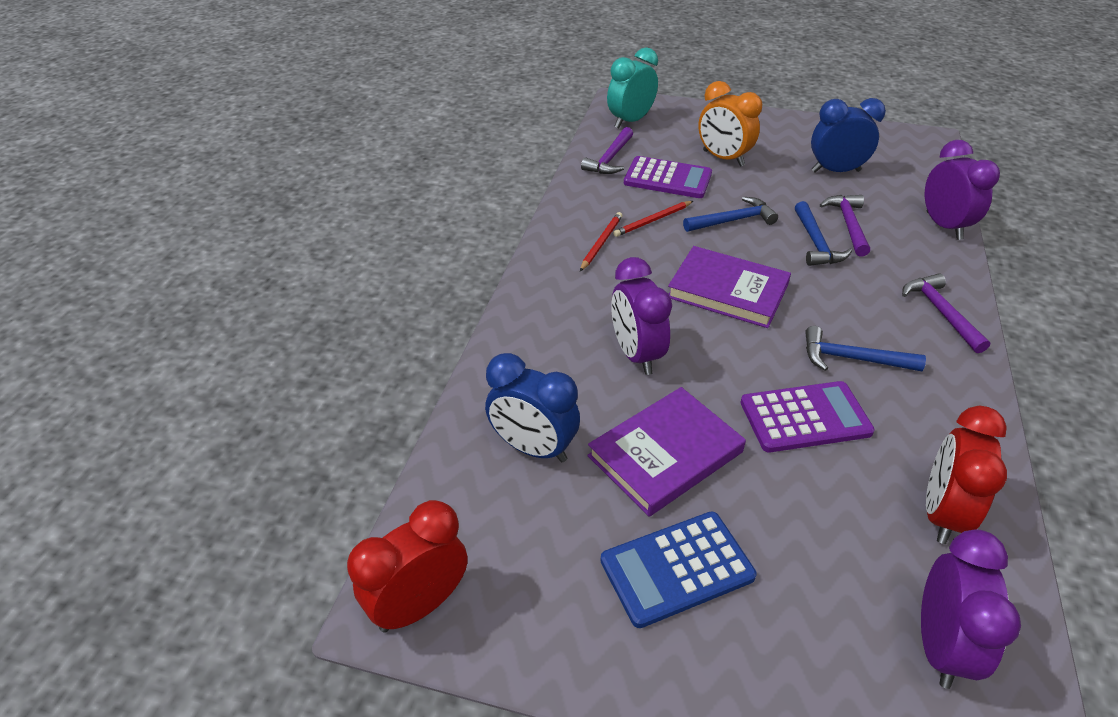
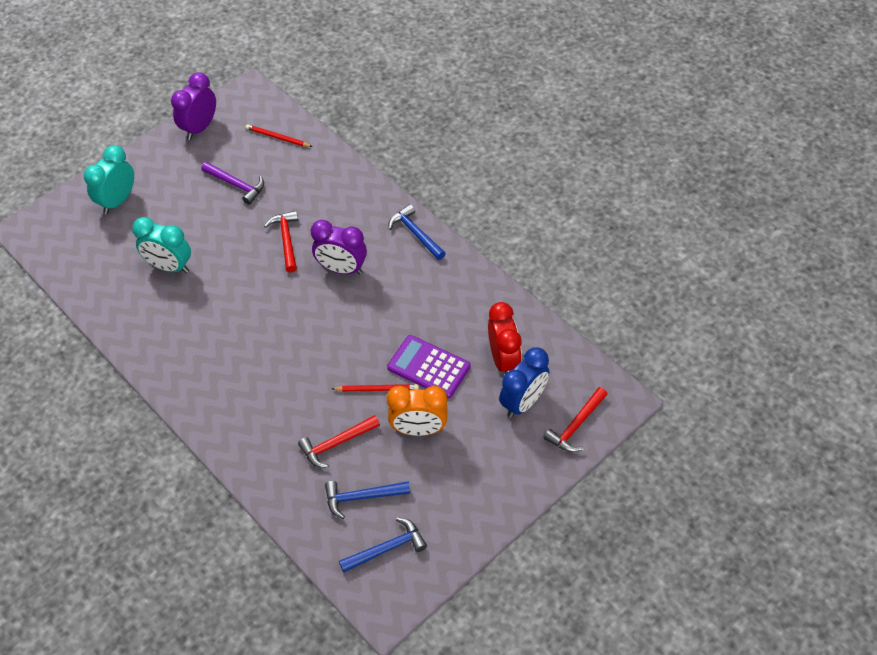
blue calculator: 1 -> 0
blue clock: 2 -> 1
purple book: 2 -> 0
purple calculator: 2 -> 1
purple clock: 3 -> 2
purple hammer: 3 -> 1
red clock: 2 -> 1
red hammer: 0 -> 3
turquoise clock: 1 -> 2

